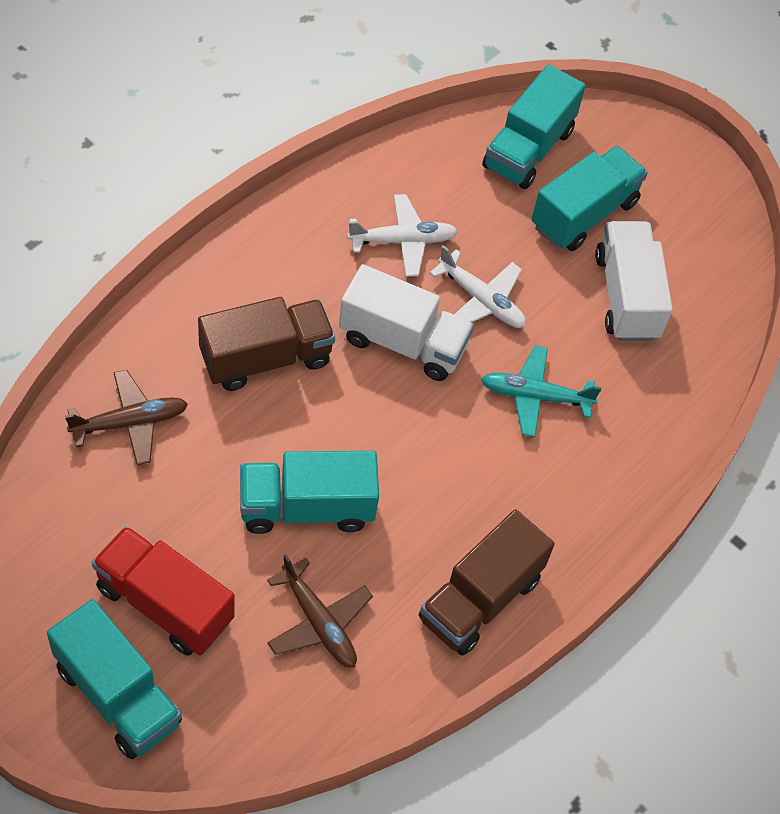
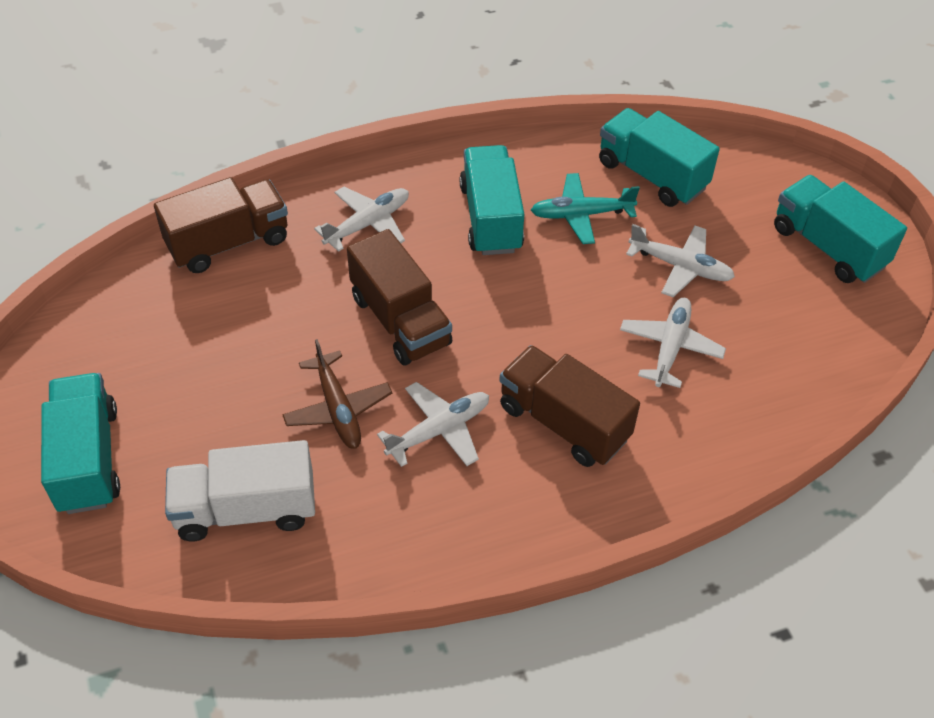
brown plane: 2 -> 1
brown truck: 2 -> 3
red truck: 1 -> 0
white plane: 2 -> 4
white truck: 2 -> 1

